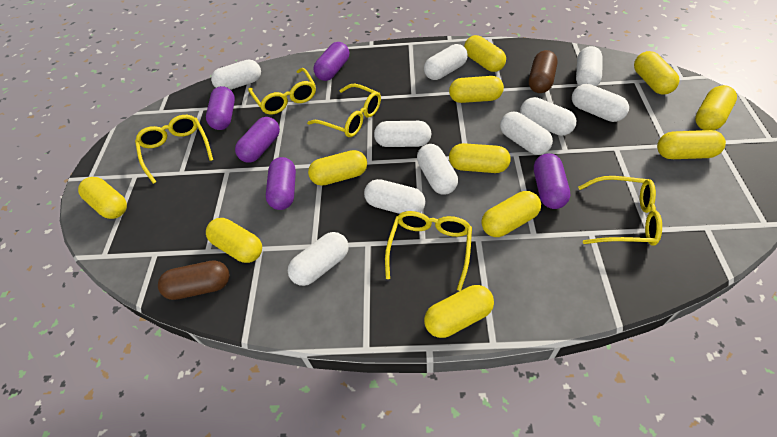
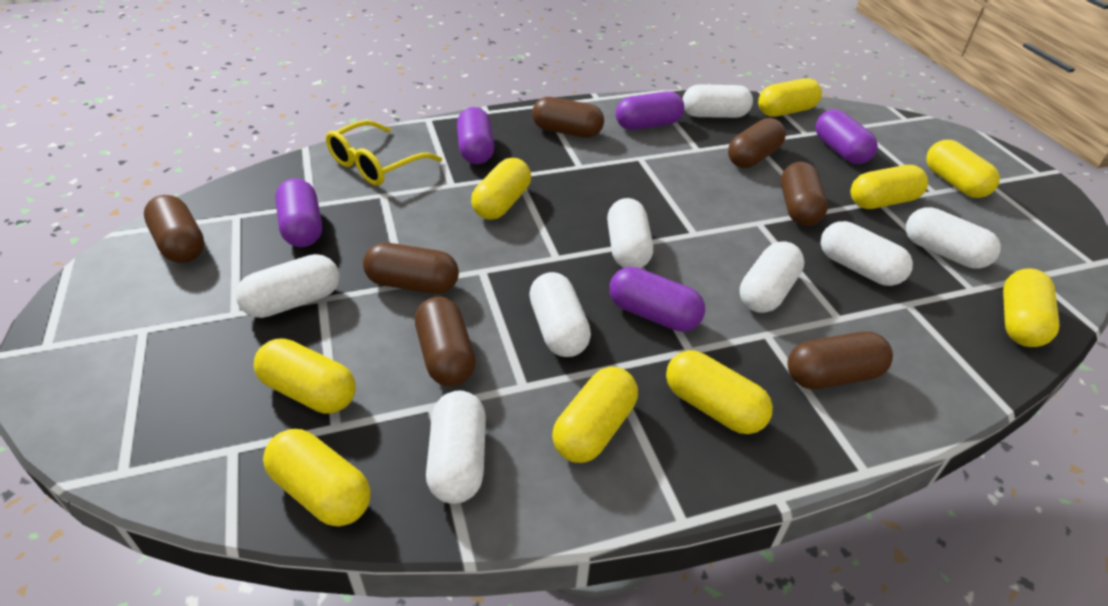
brown capsule: 2 -> 7
white capsule: 10 -> 8
yellow capsule: 11 -> 9
yellow glasses: 5 -> 1

